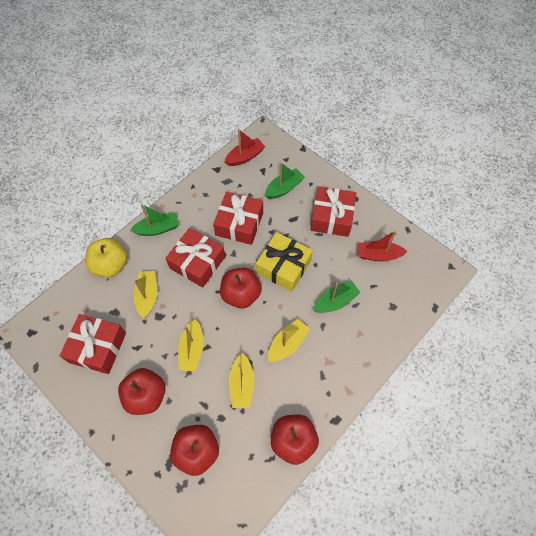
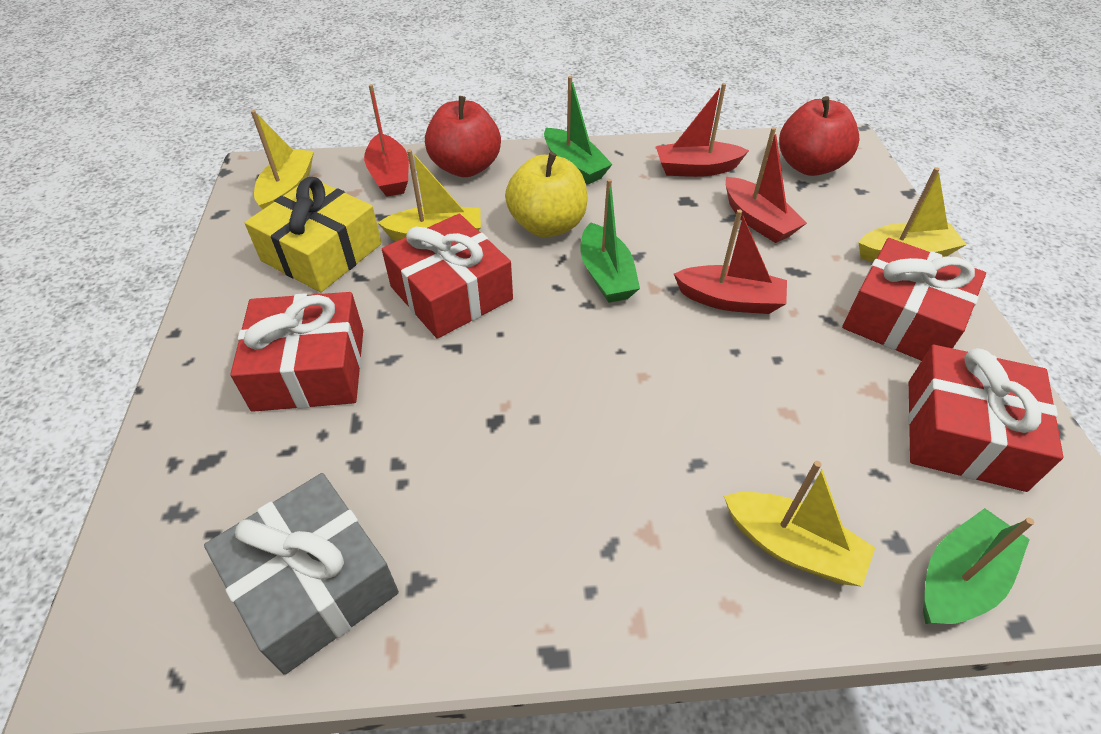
grey gift: 0 -> 1
red apple: 4 -> 2
red boat: 2 -> 4

